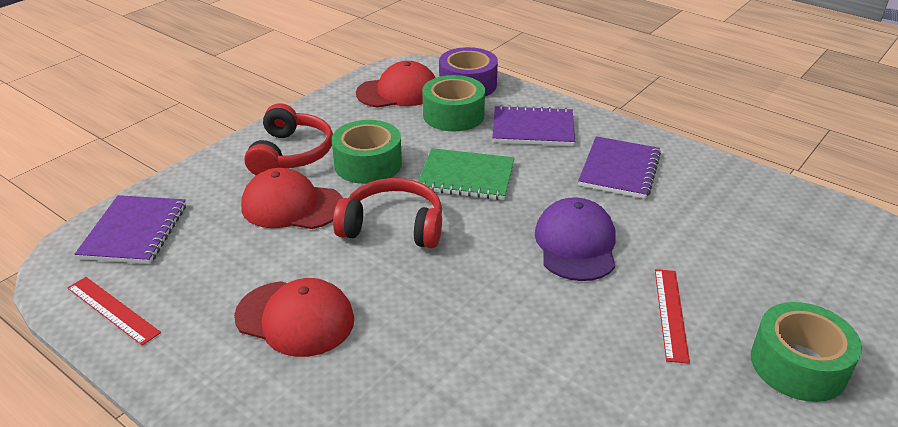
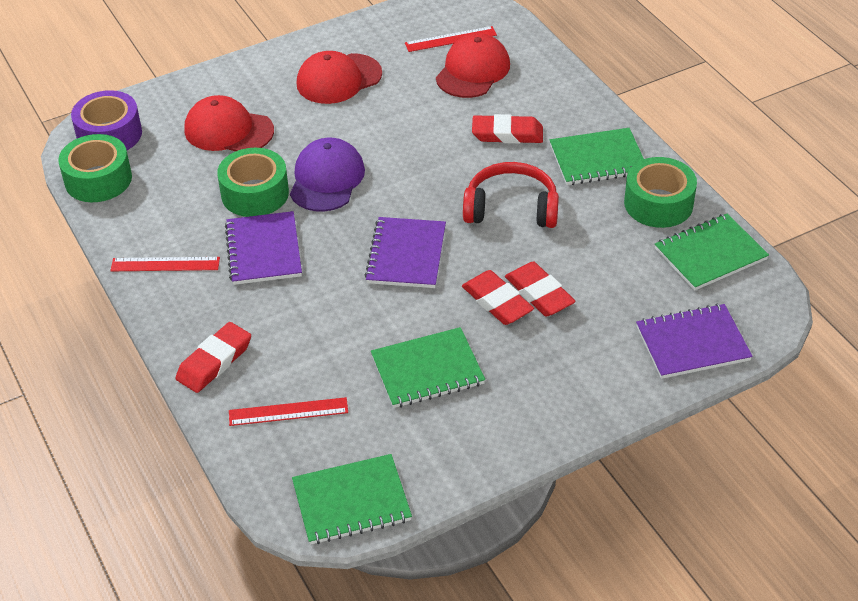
green notebook: 1 -> 4
red eraser: 0 -> 4
red headphones: 2 -> 1
red ruler: 2 -> 3

